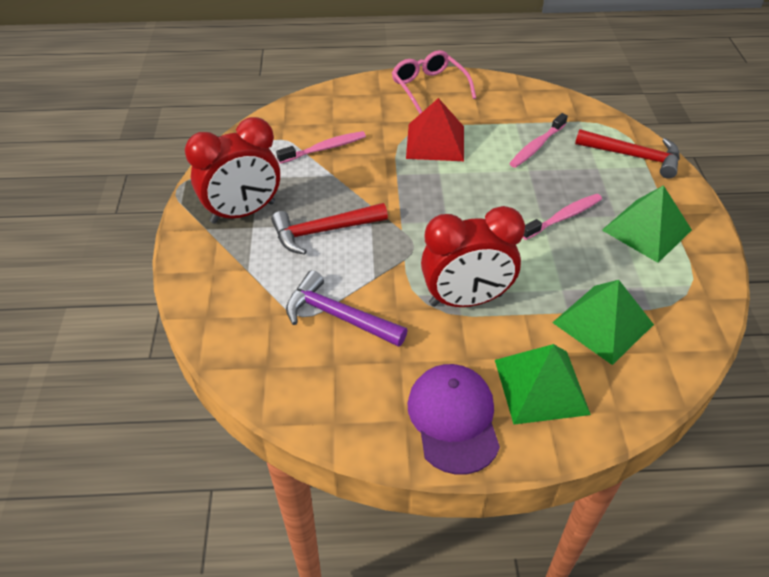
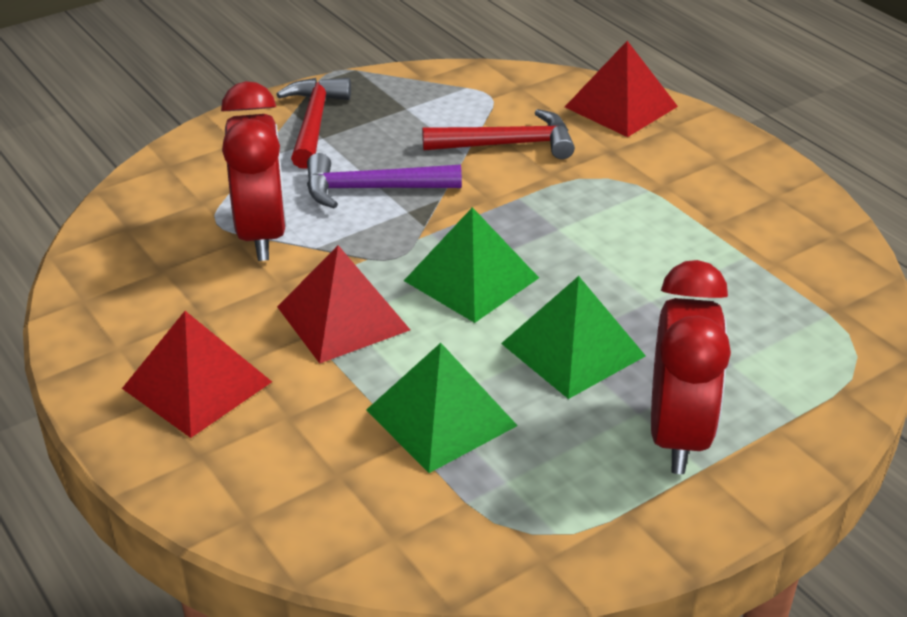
pink glasses: 1 -> 0
pink toothbrush: 3 -> 0
purple cap: 1 -> 0
red pyramid: 1 -> 3

